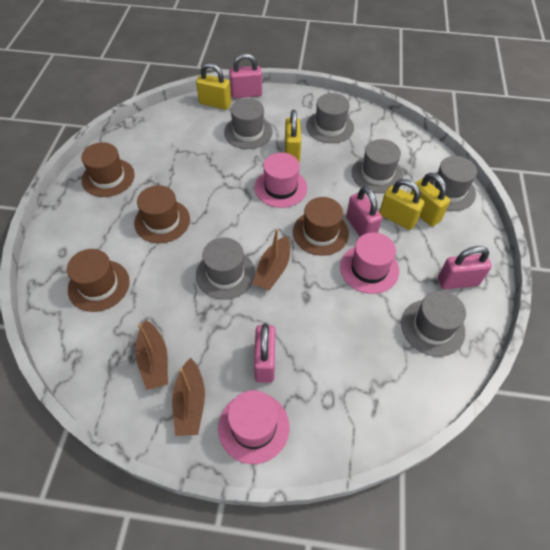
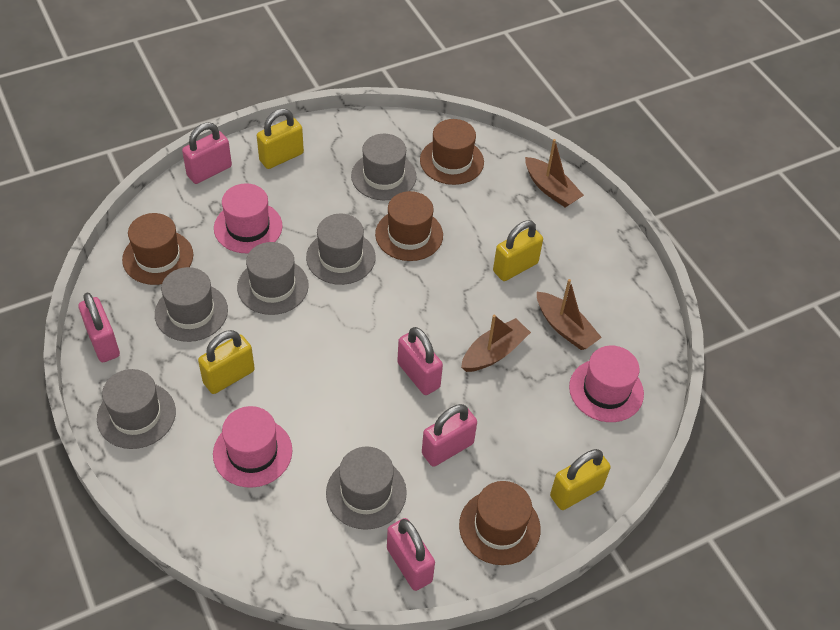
pink padlock: 4 -> 5

